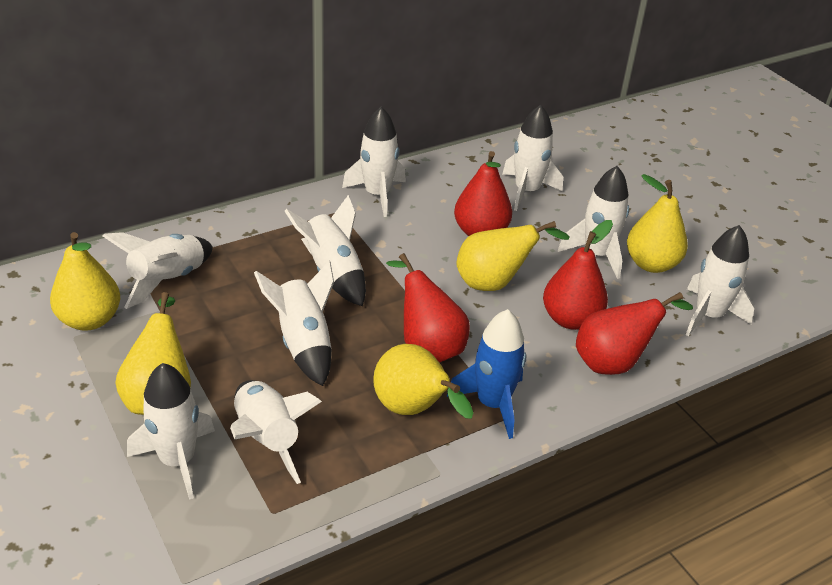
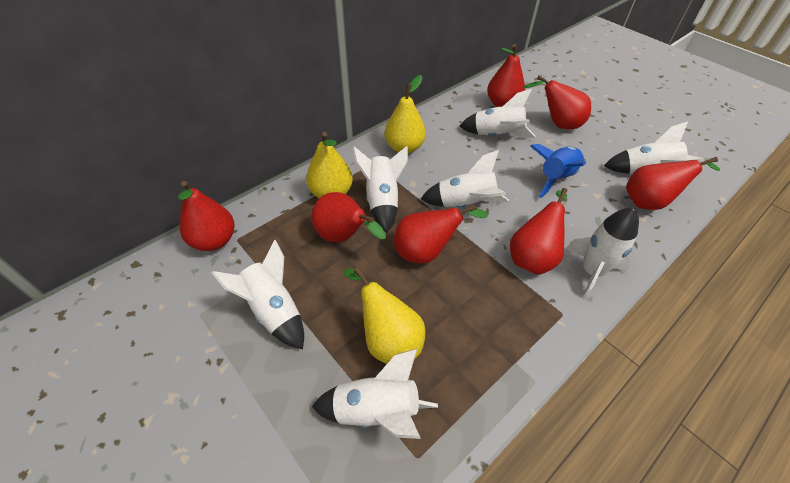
red pear: 4 -> 7
white rocket: 9 -> 7
yellow pear: 5 -> 3

